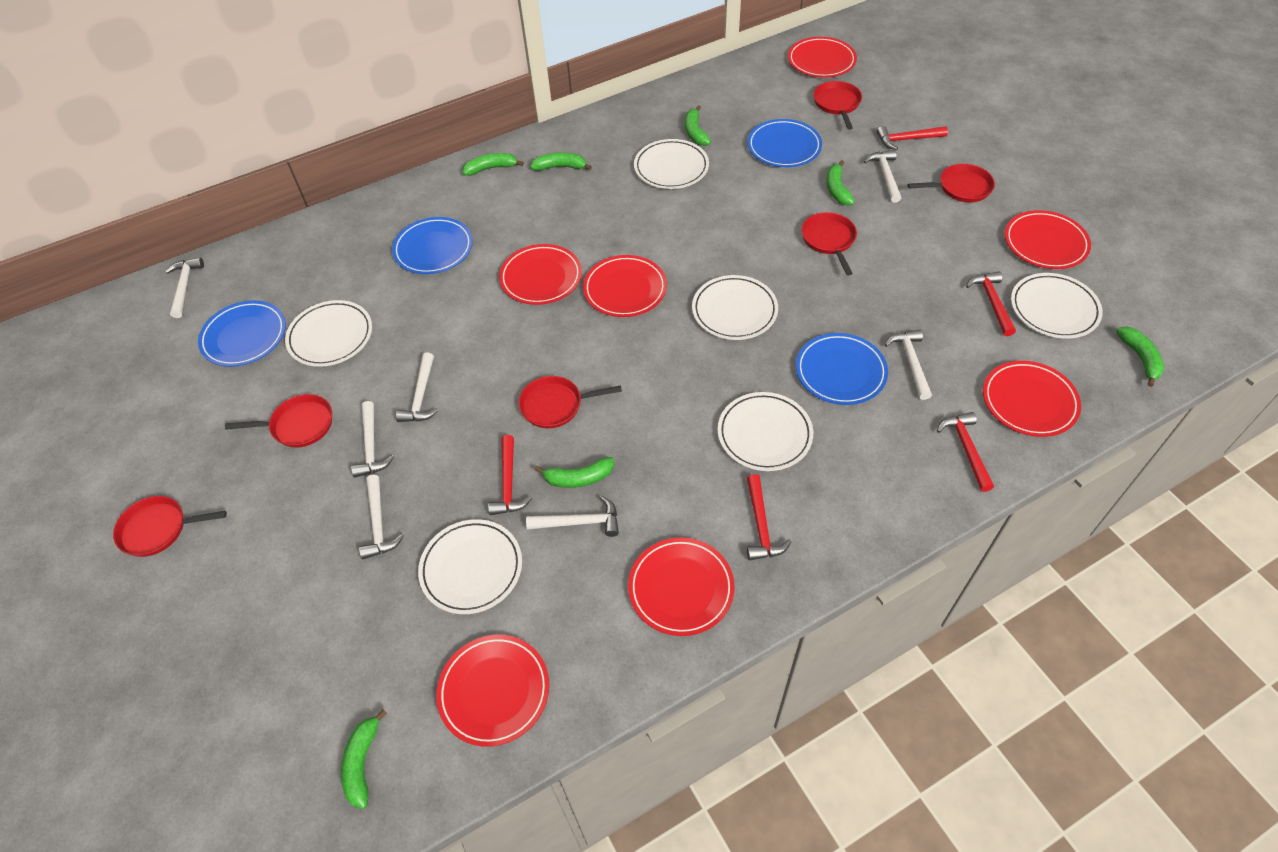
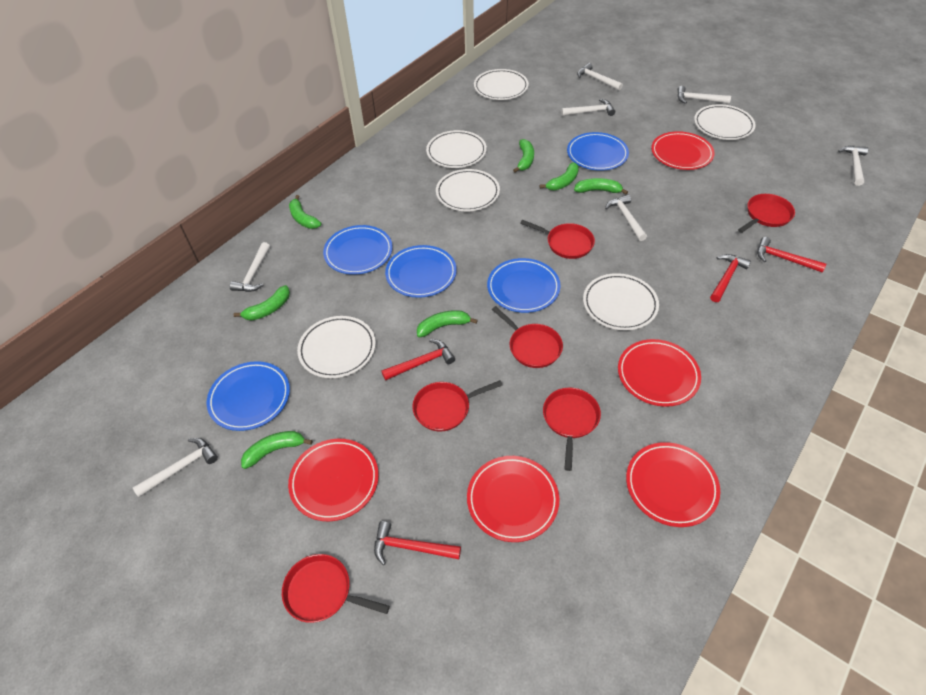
blue plate: 4 -> 5
red hammer: 5 -> 4
red plate: 7 -> 5

